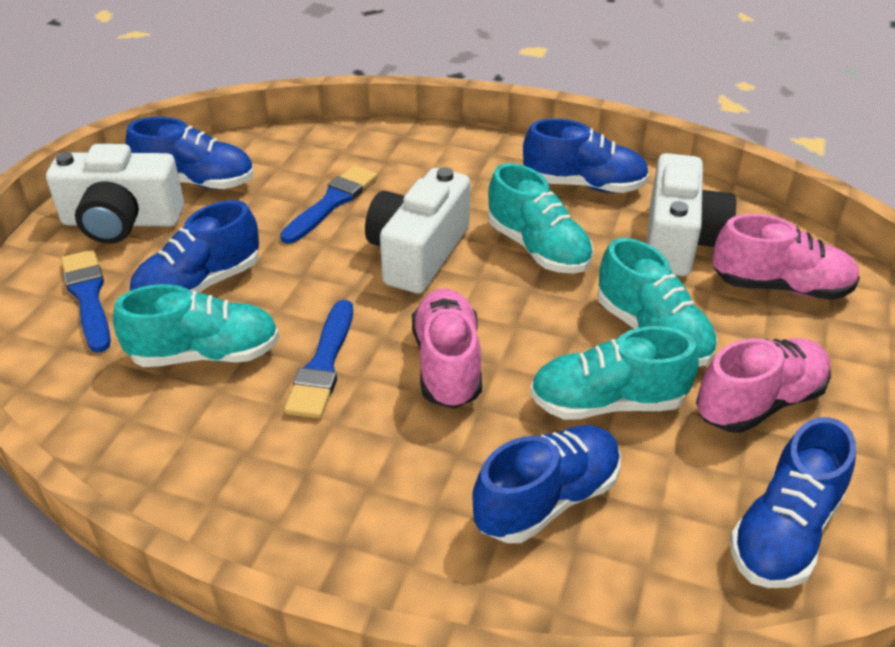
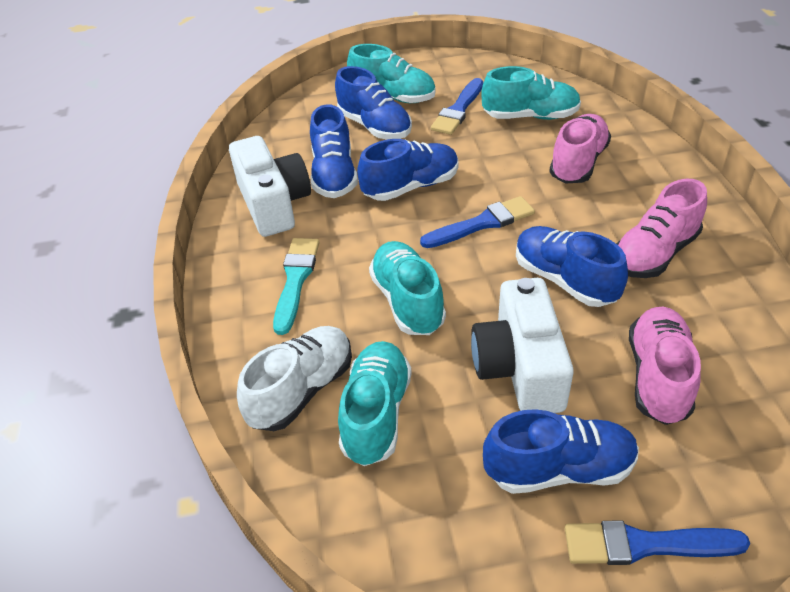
turquoise brush: 0 -> 1
white camera: 3 -> 2
white shoe: 0 -> 1

